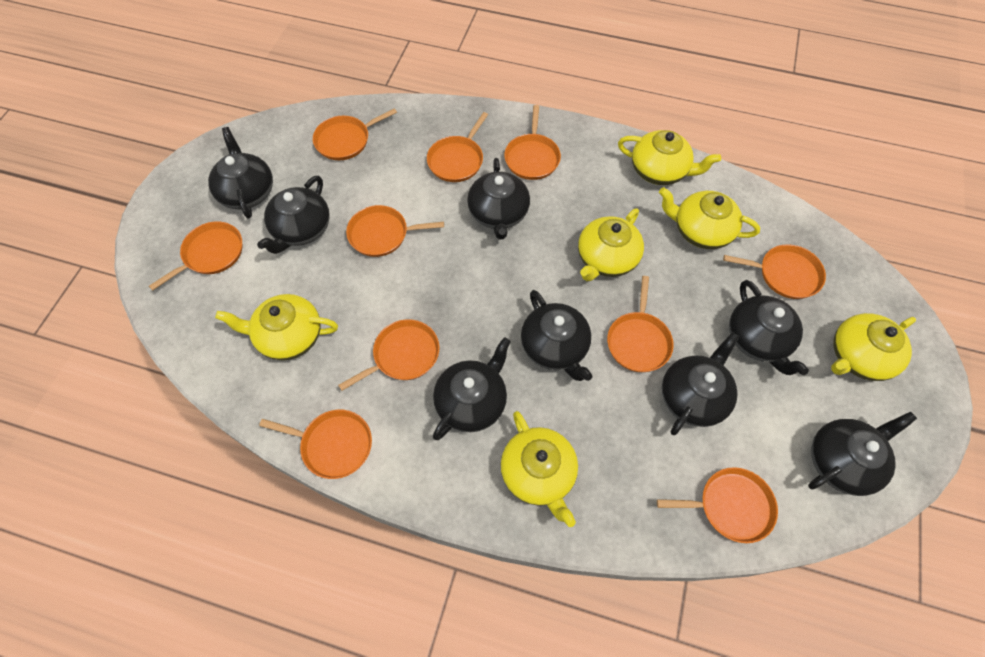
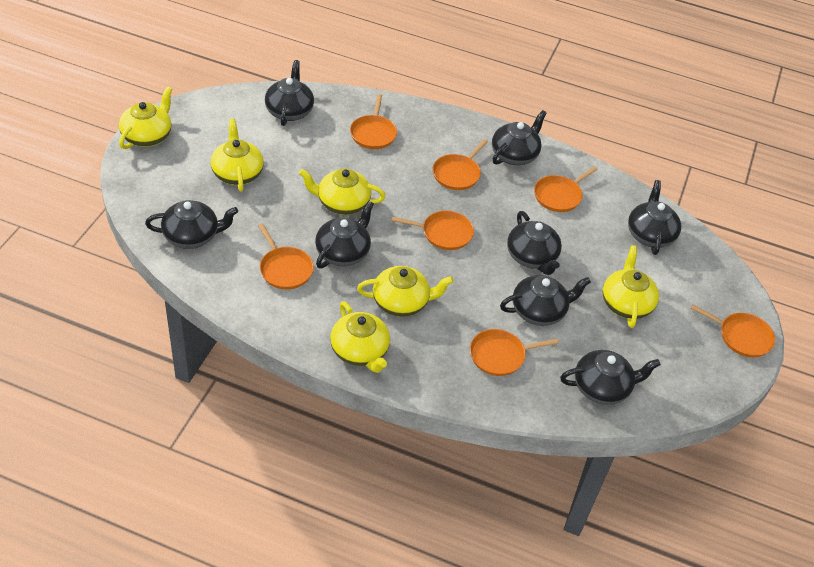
orange pan: 10 -> 7

